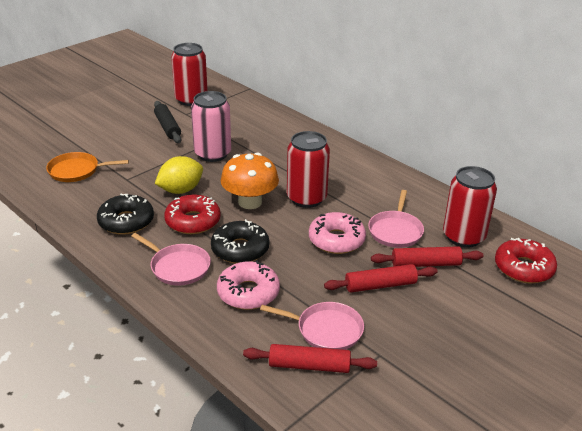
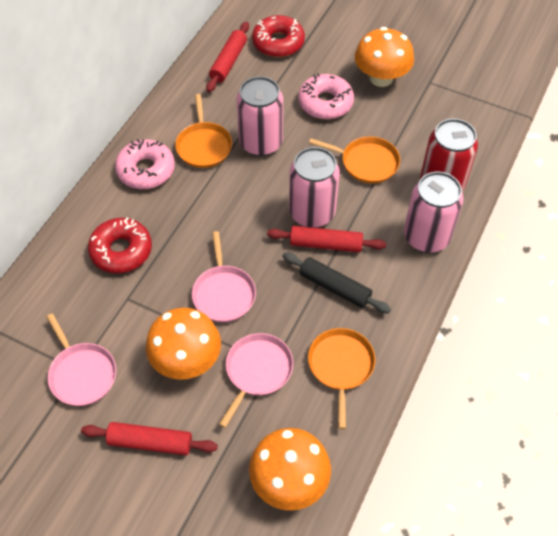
black donut: 2 -> 0
orange mushroom: 1 -> 3
orange pan: 1 -> 3
pink can: 1 -> 3
red can: 3 -> 1
yellow lemon: 1 -> 0

